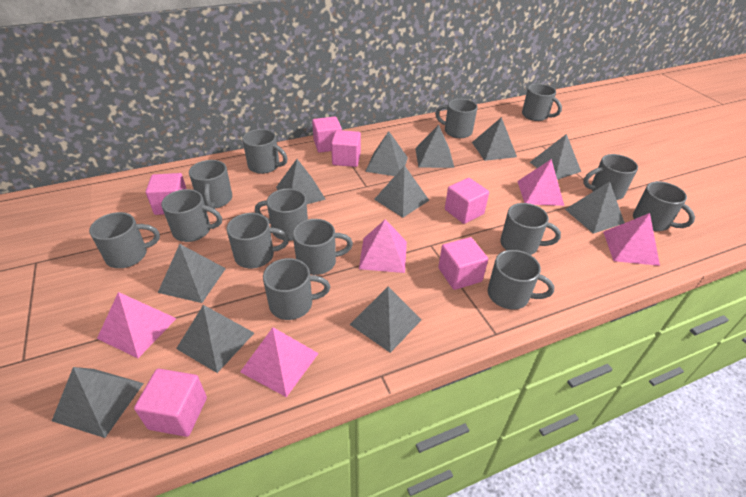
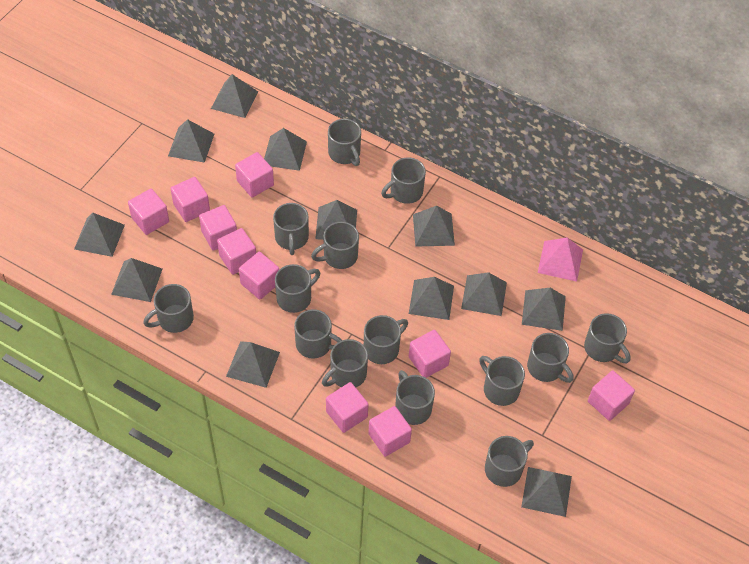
grey pyramid: 11 -> 12
pink cube: 6 -> 10
pink pyramid: 5 -> 1

